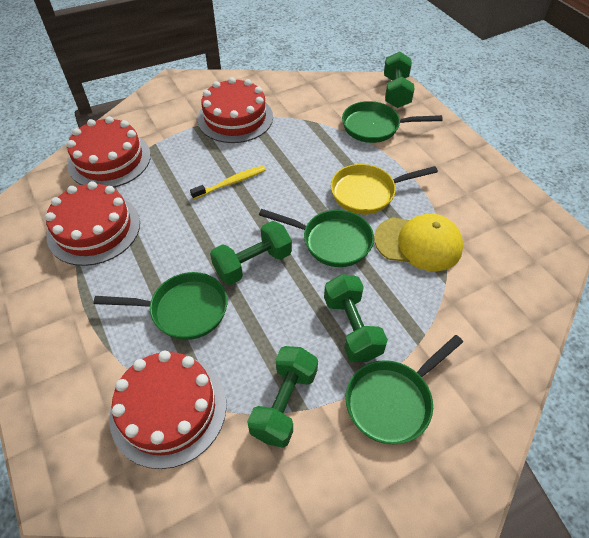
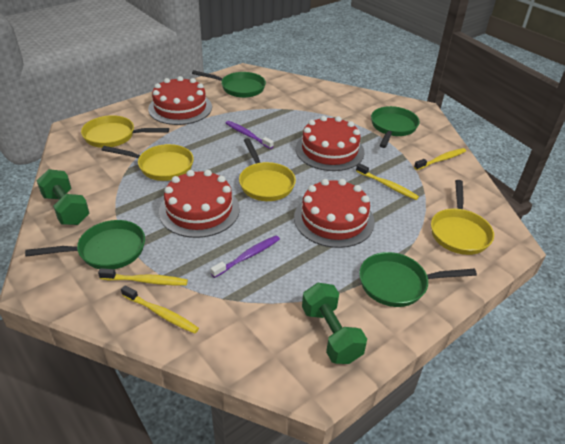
green dumbbell: 4 -> 2
purple toothbrush: 0 -> 2
yellow cap: 1 -> 0
yellow pan: 1 -> 4
yellow toothbrush: 1 -> 4

